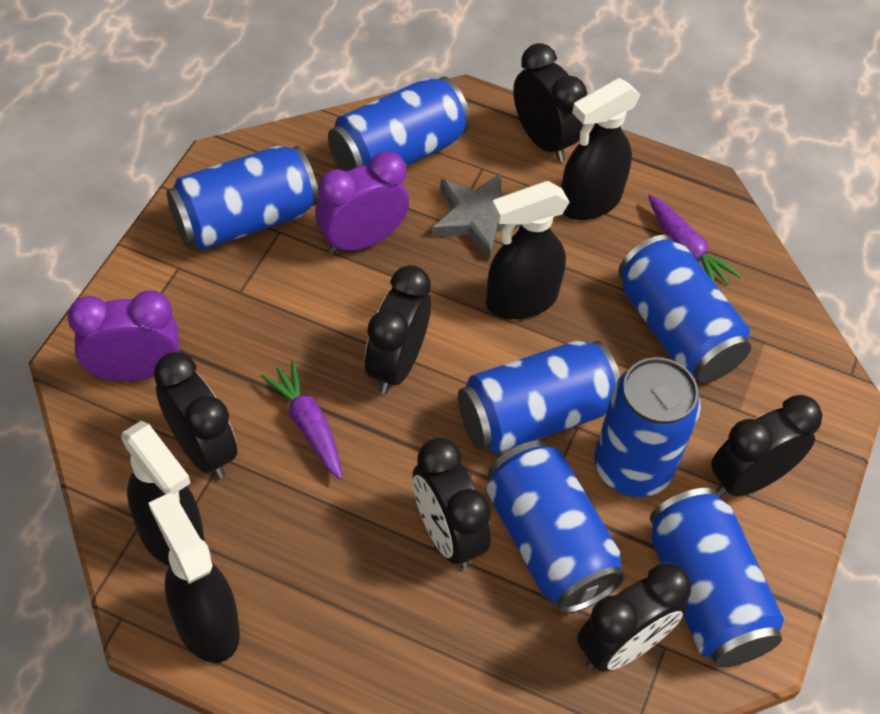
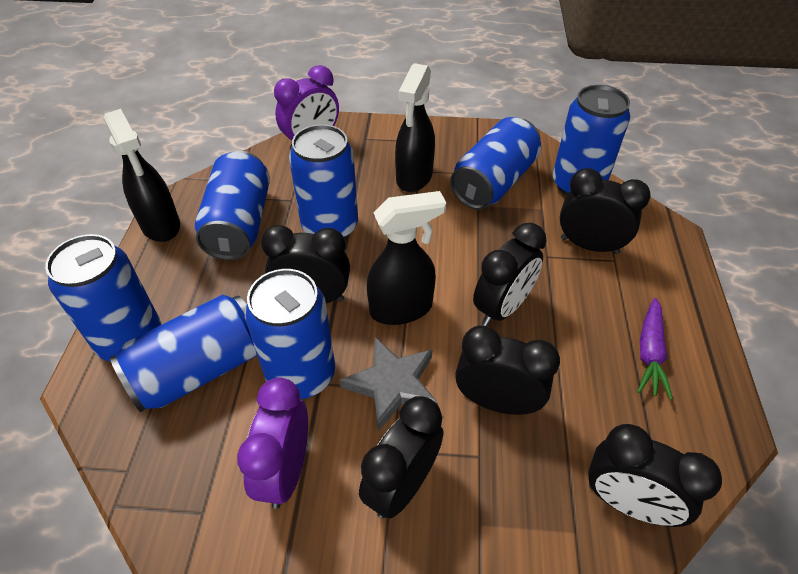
black spray bottle: 4 -> 3
purple carrot: 2 -> 1

